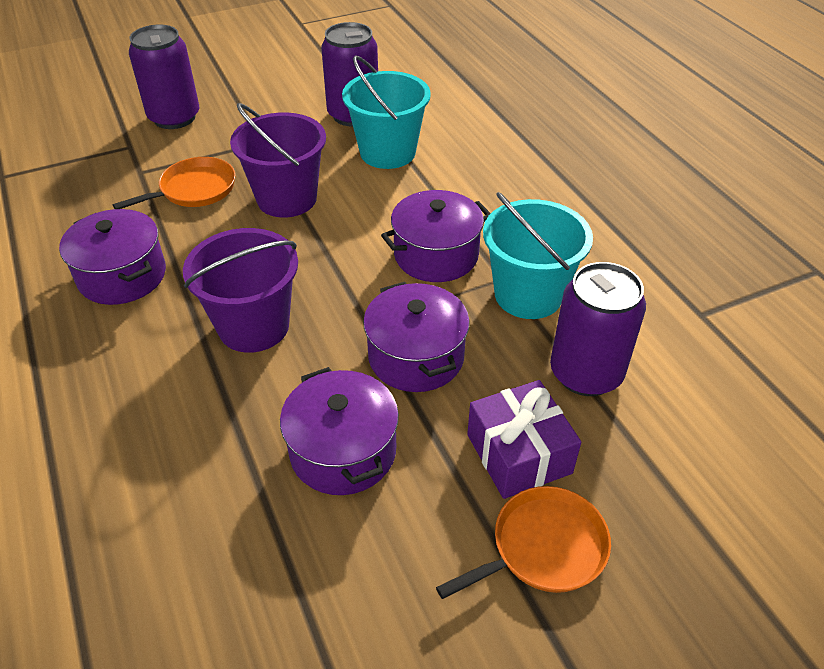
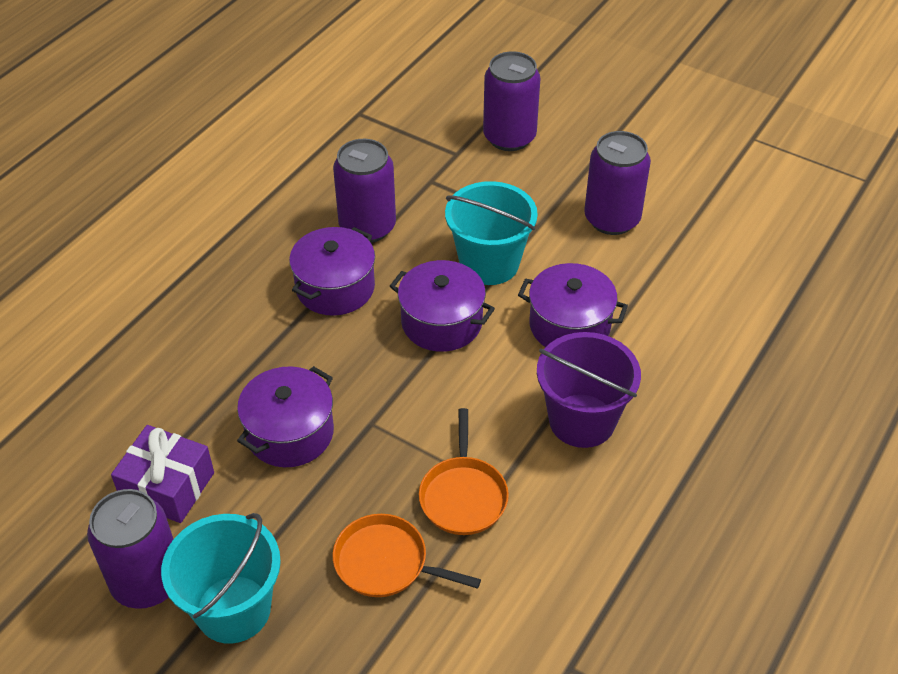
purple bucket: 2 -> 1
purple can: 3 -> 4

